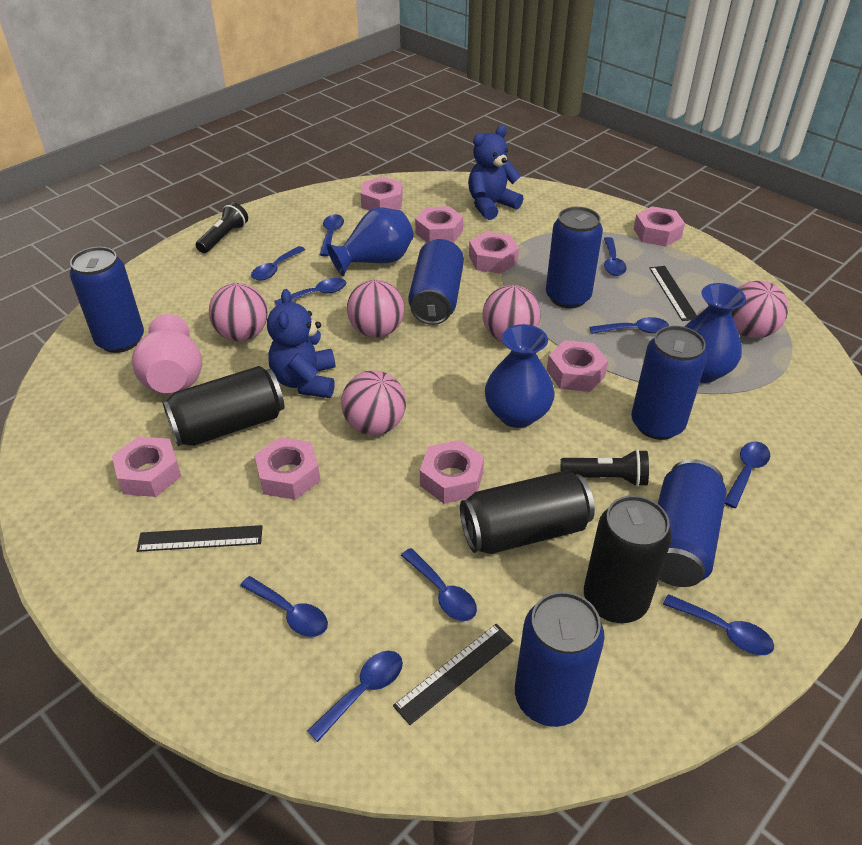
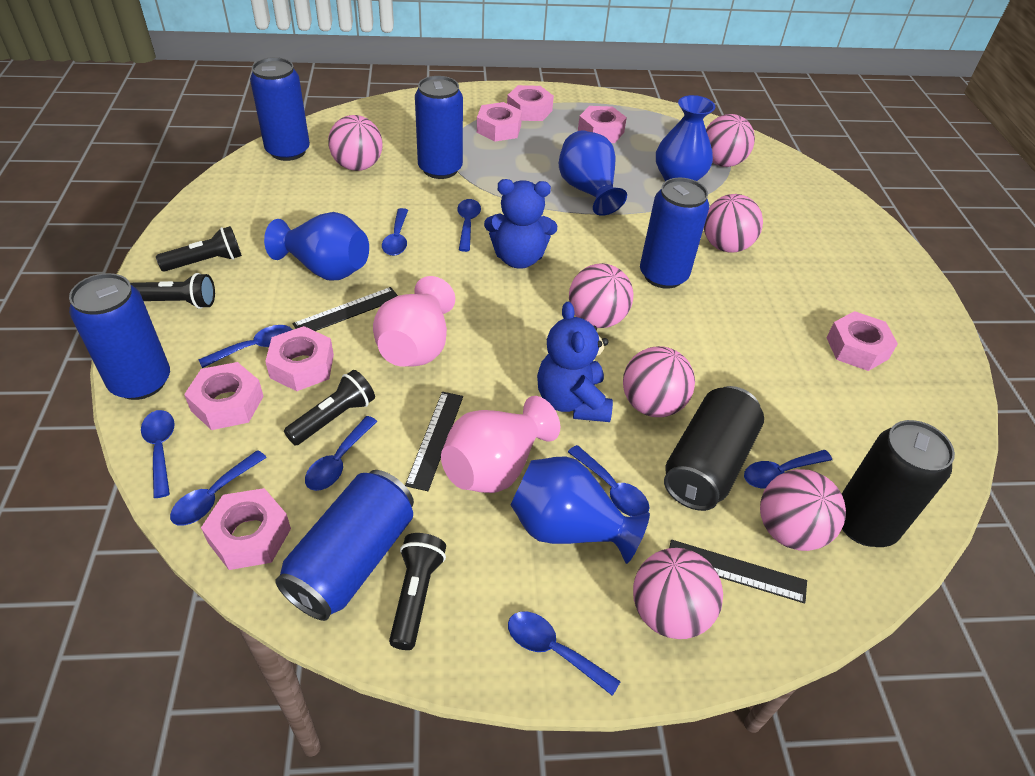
black can: 3 -> 2
black flashlight: 2 -> 4
blue can: 6 -> 5
blue spoon: 10 -> 9
blue vase: 3 -> 4
pink ball: 5 -> 7
pink nut: 8 -> 7
pink vase: 1 -> 2

